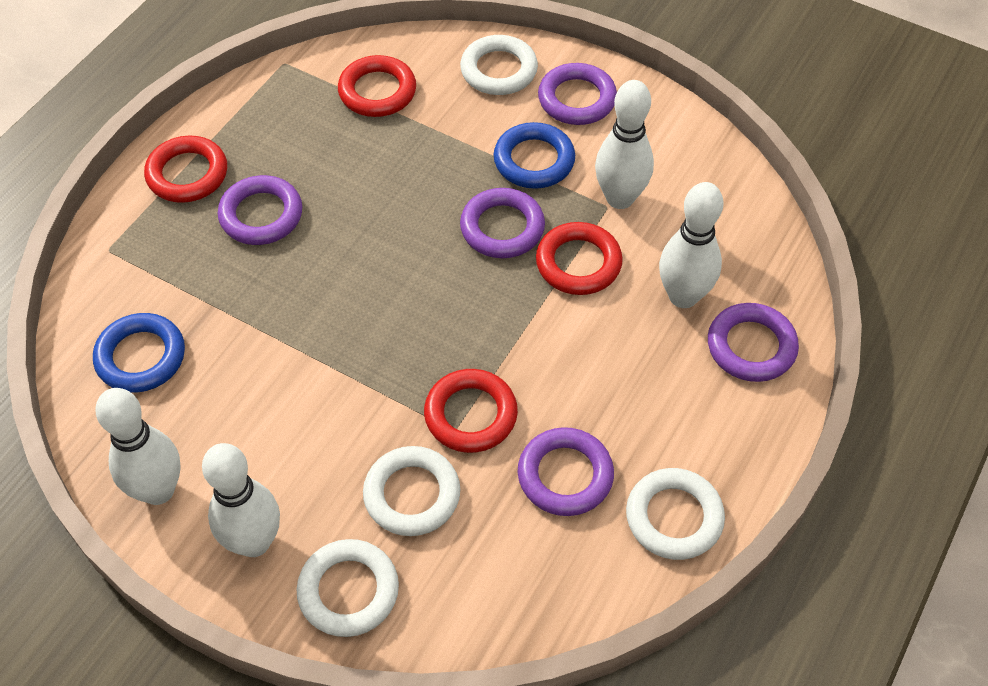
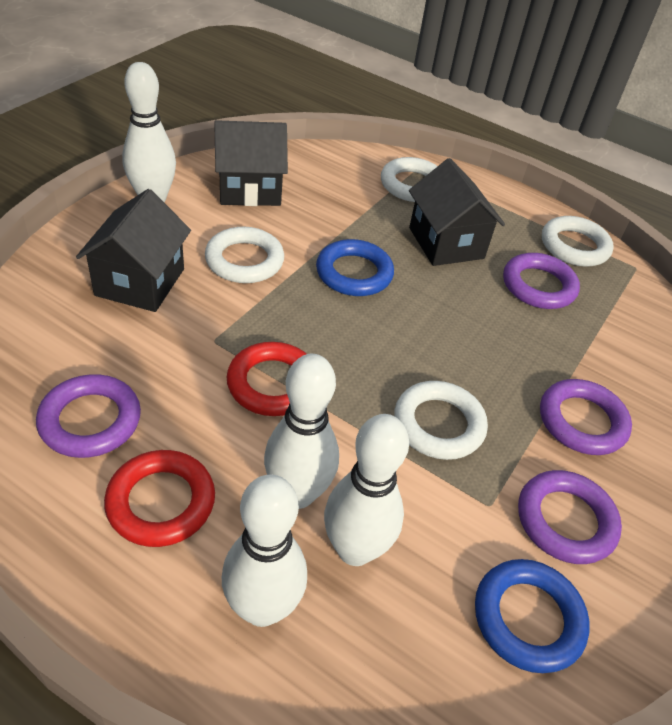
black house: 0 -> 3
purple ring: 5 -> 4
red ring: 4 -> 2

